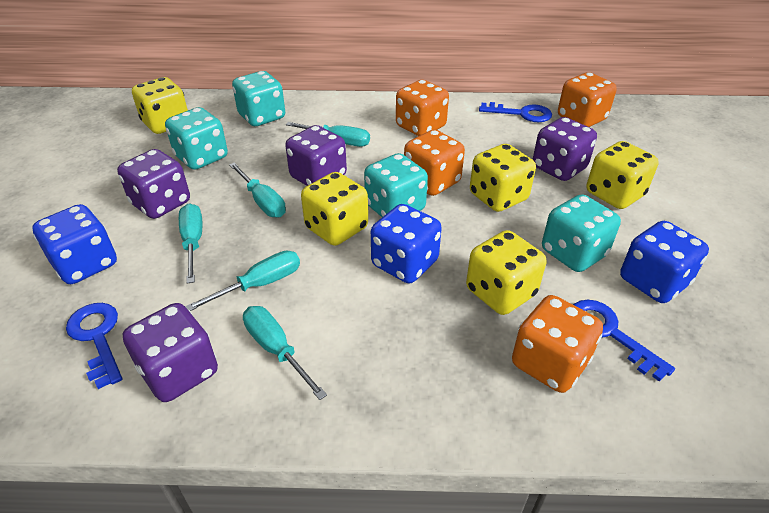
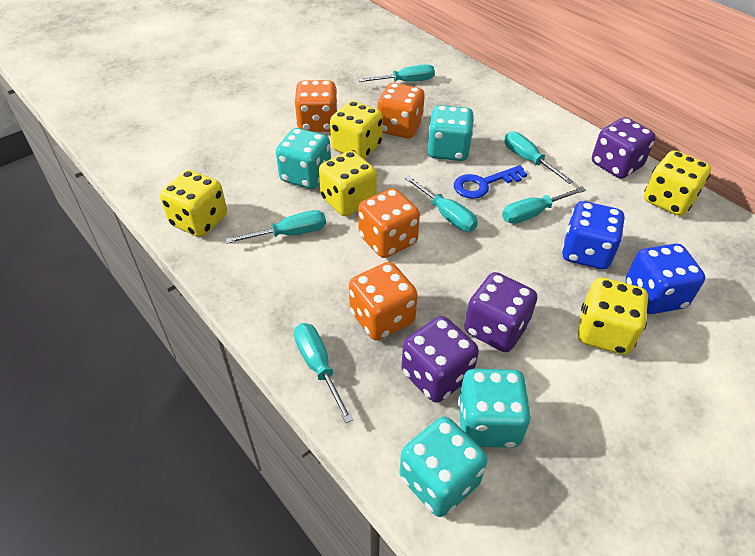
blue dice: 3 -> 2
blue key: 3 -> 1
purple dice: 4 -> 3
turquoise screwdriver: 5 -> 6

